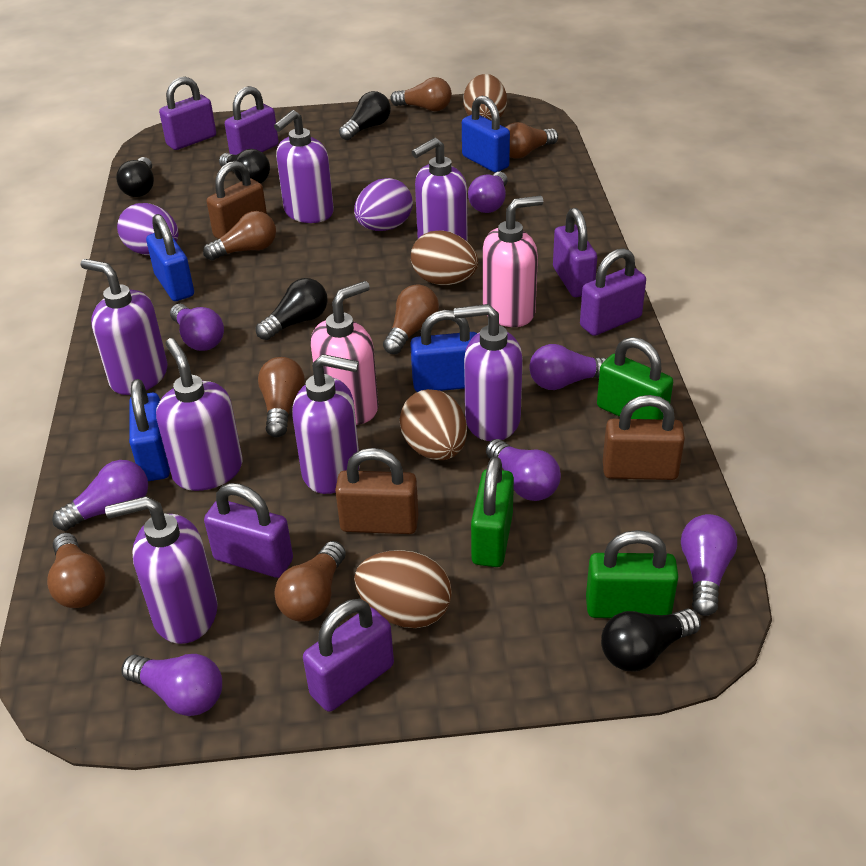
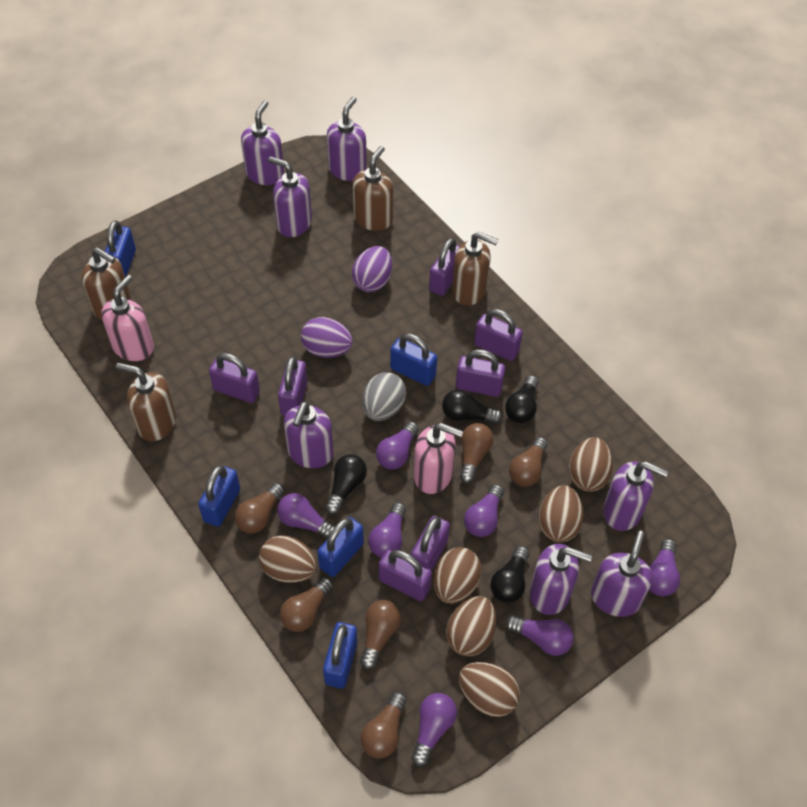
black light bulb: 5 -> 4
blue padlock: 4 -> 5
brown egg: 4 -> 6
brown light bulb: 7 -> 6
brown padlock: 3 -> 0
brown soap dispenser: 0 -> 4
green padlock: 3 -> 0
grey egg: 0 -> 1
purple padlock: 6 -> 7

